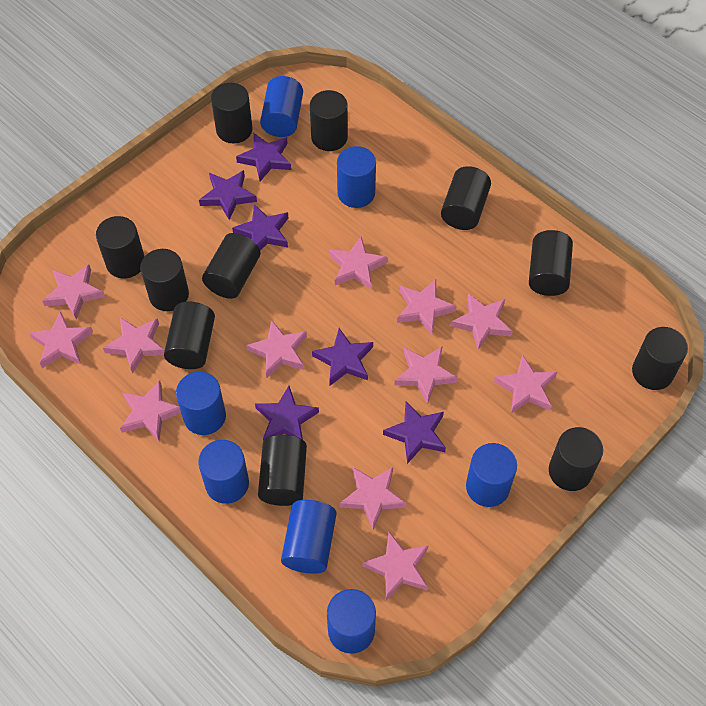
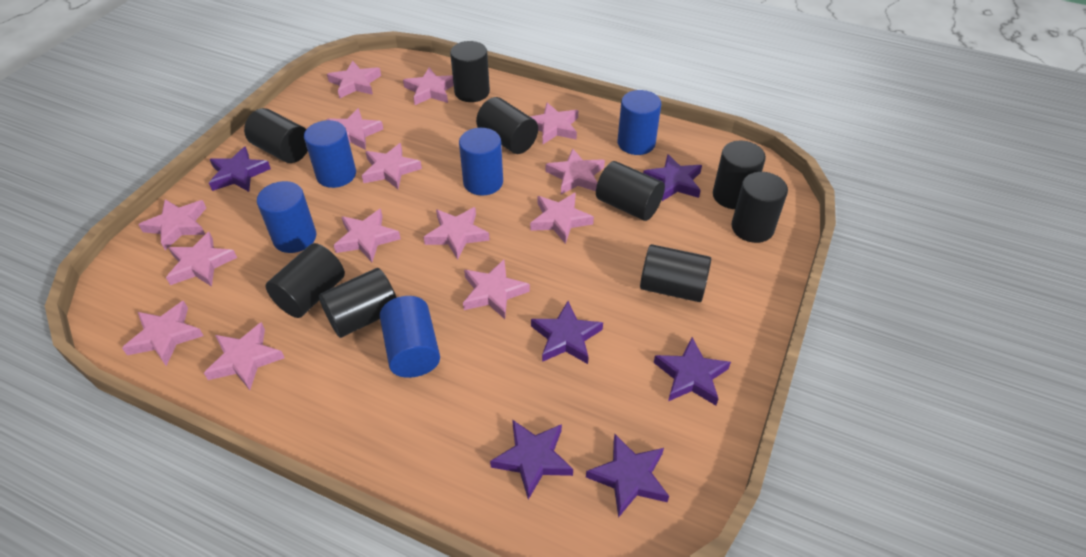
black cylinder: 11 -> 9
blue cylinder: 7 -> 5
pink star: 12 -> 14

